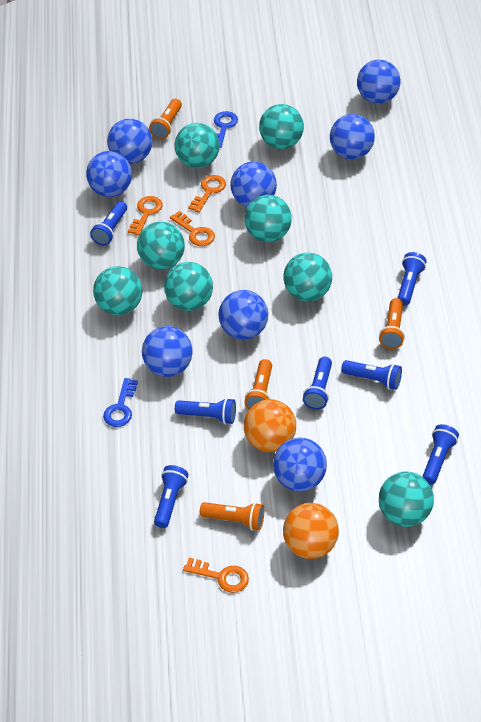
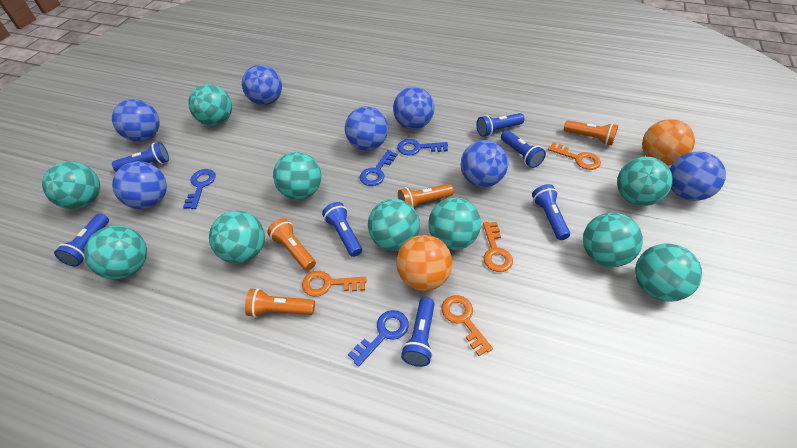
blue ball: 8 -> 7
blue key: 2 -> 4
turquoise ball: 8 -> 10

